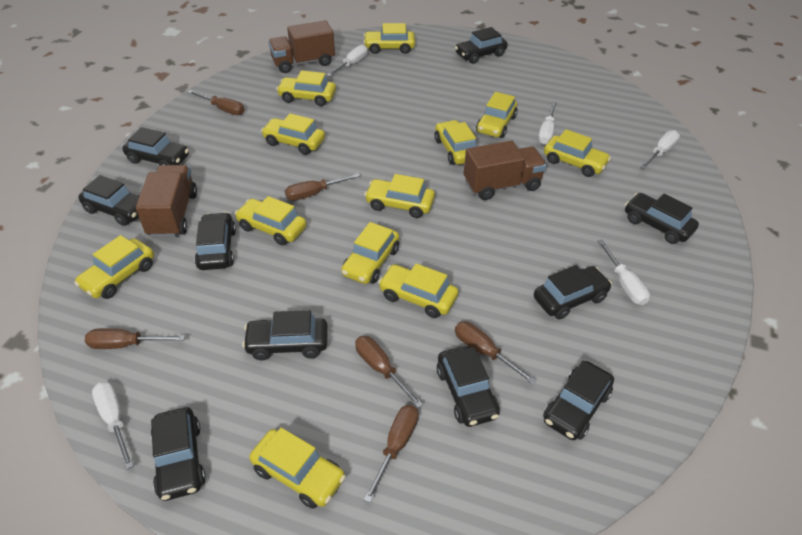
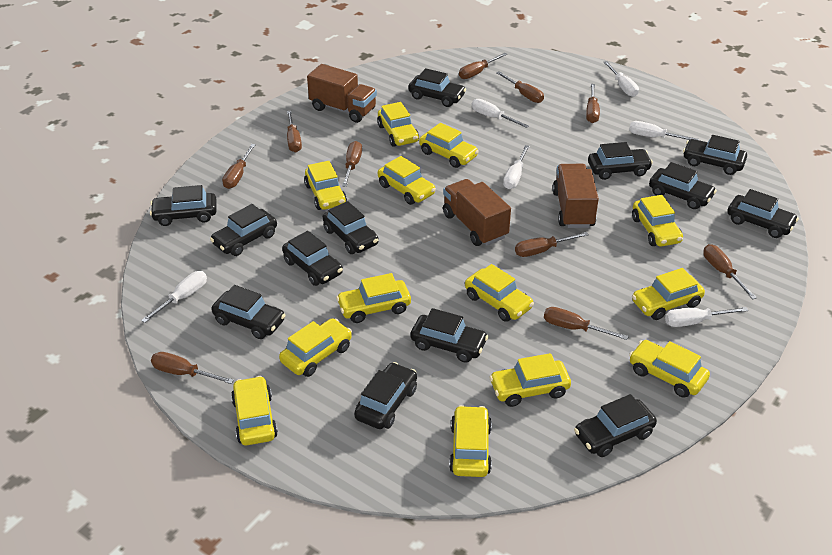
black car: 10 -> 13
brown screwdriver: 6 -> 10
white screwdriver: 5 -> 6
yellow car: 12 -> 13

